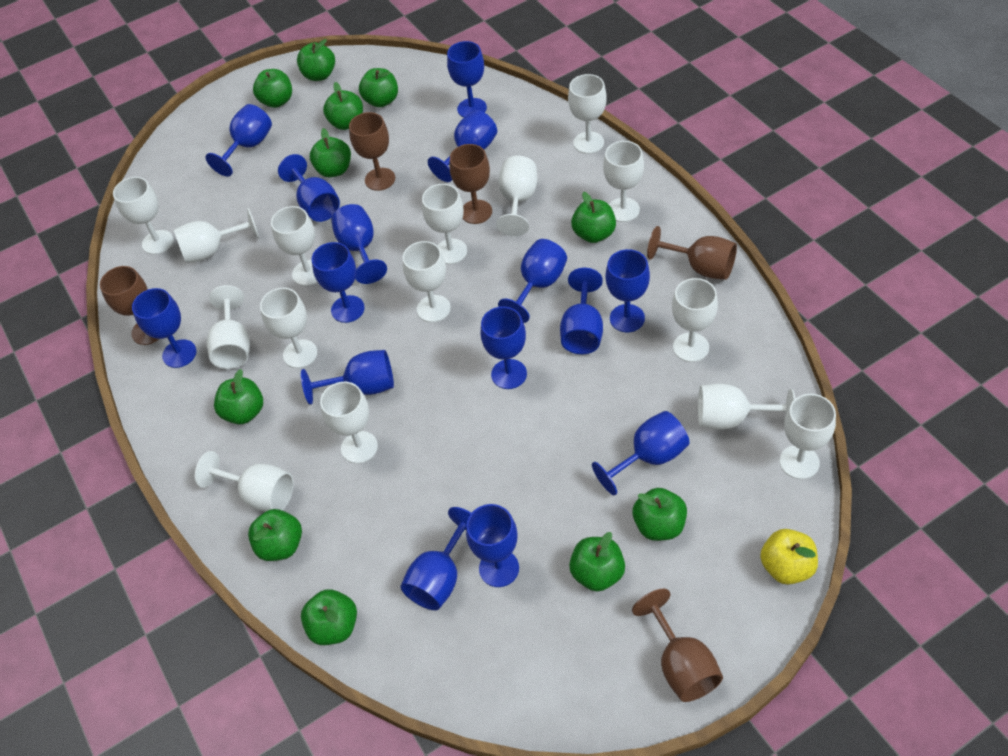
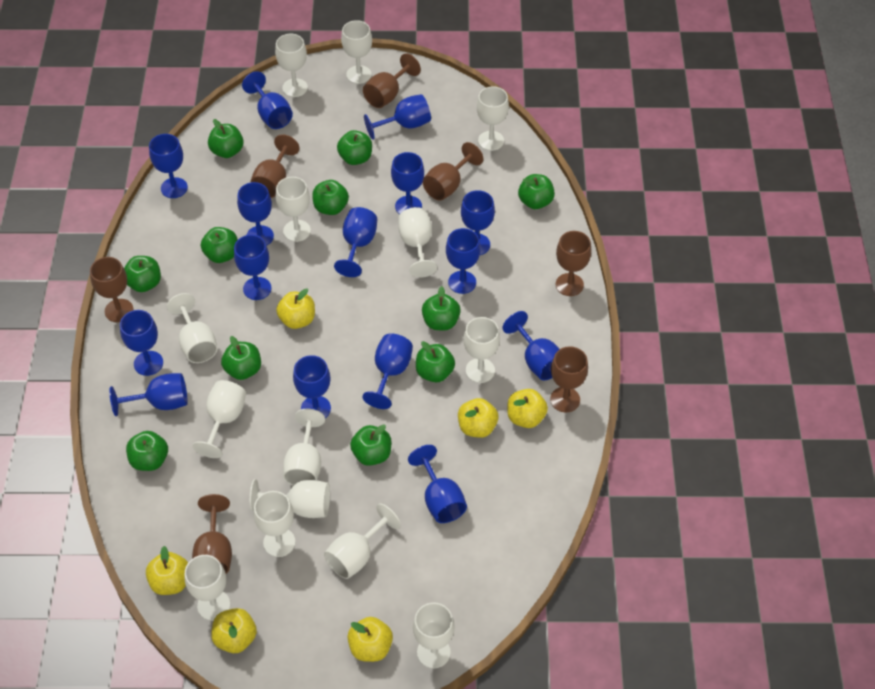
brown goblet: 5 -> 7
white goblet: 15 -> 14
yellow apple: 1 -> 6

